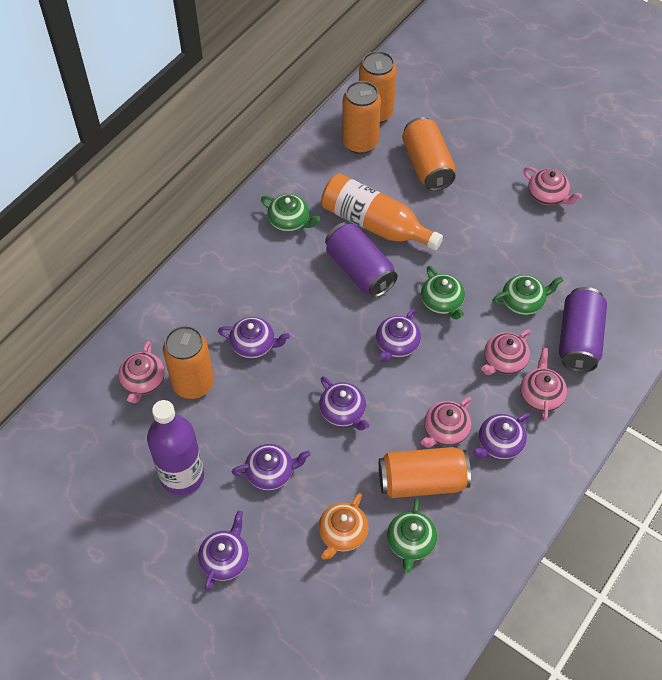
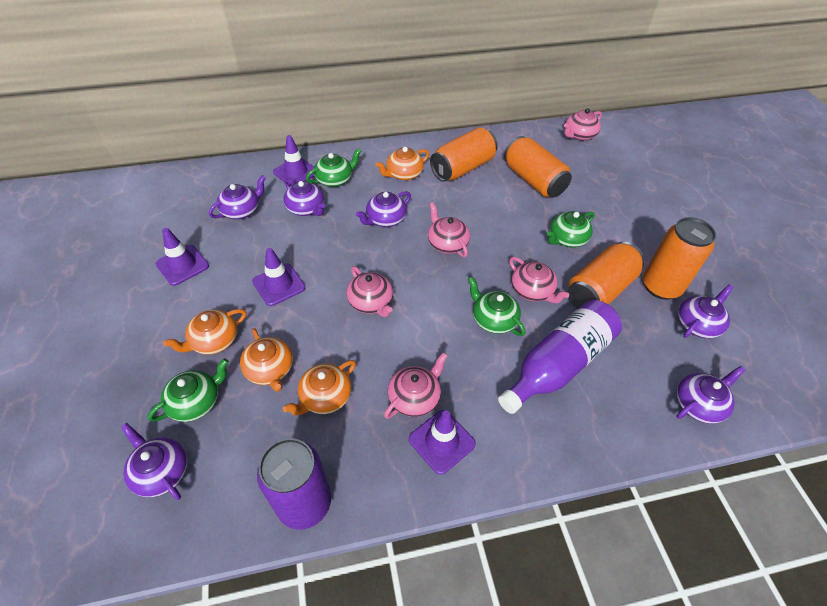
orange bottle: 1 -> 0
orange can: 5 -> 4
orange teapot: 1 -> 4
purple can: 2 -> 1
purple traffic cone: 0 -> 4

